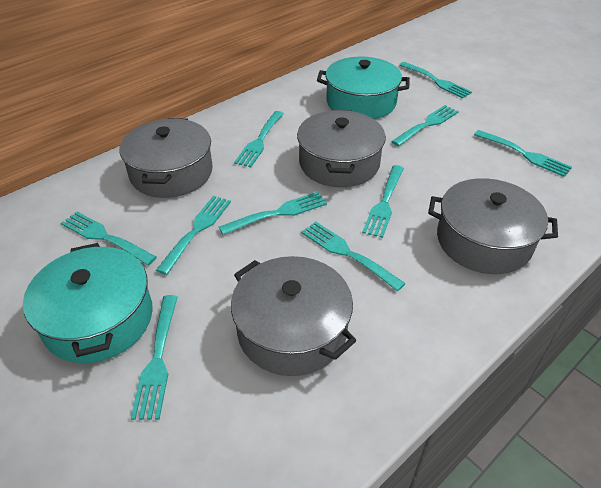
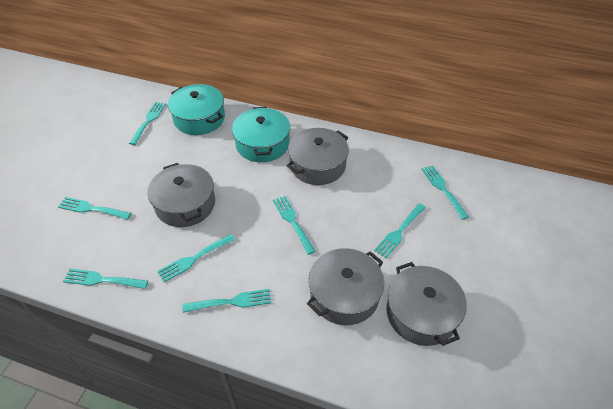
turquoise fork: 10 -> 8

